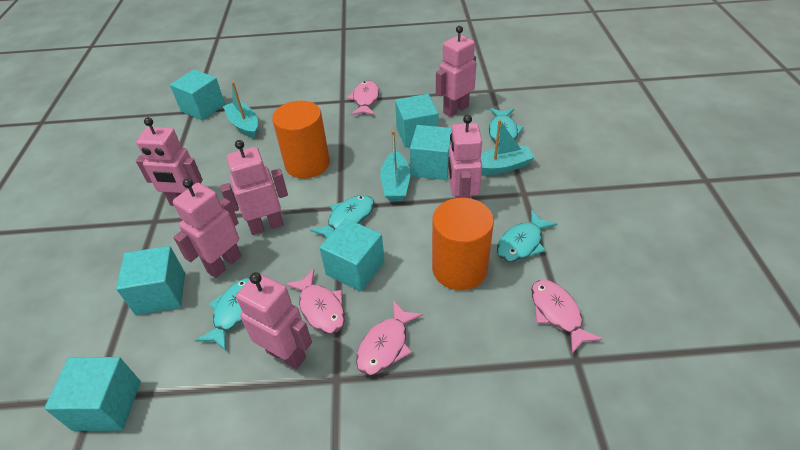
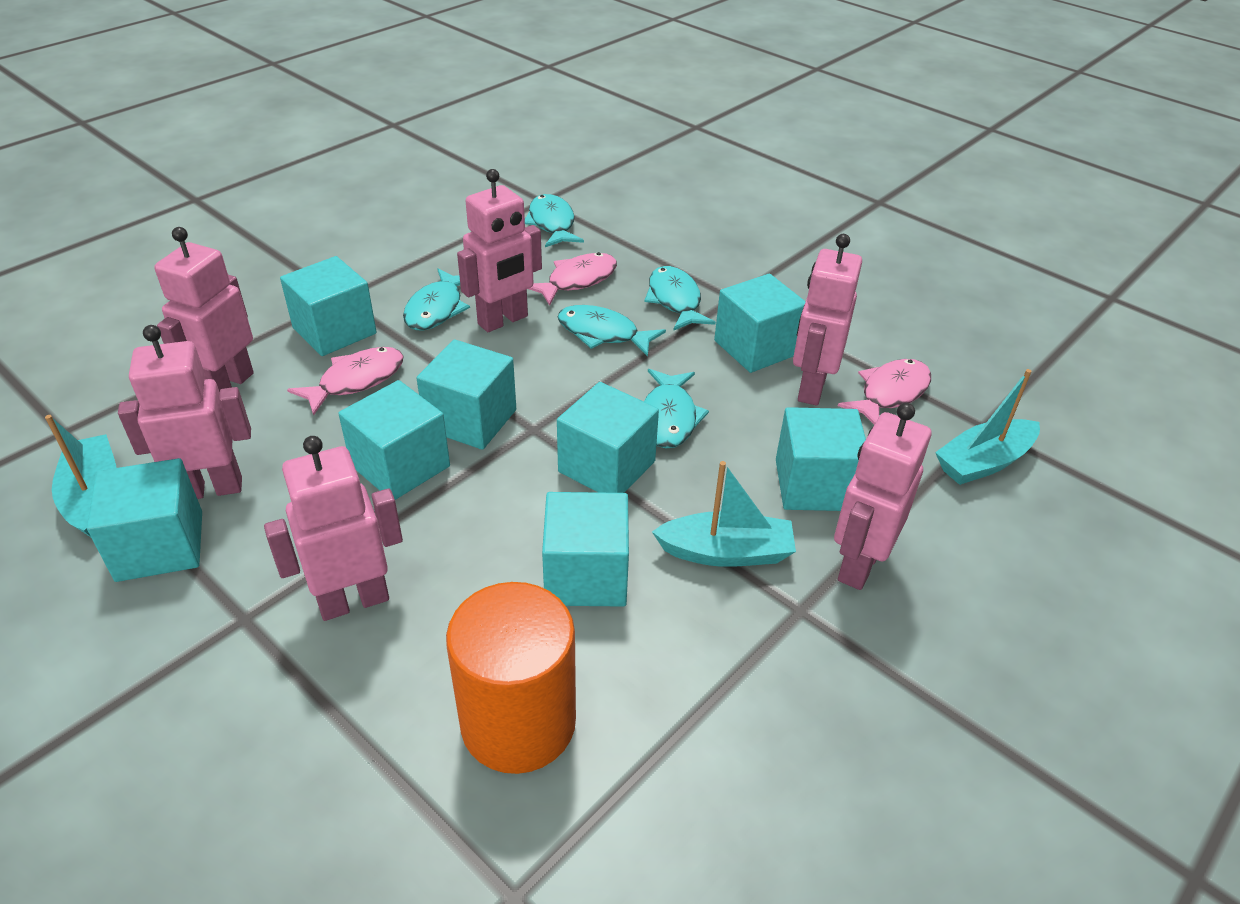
orange cylinder: 2 -> 1
pink fish: 4 -> 3
turquoise cube: 6 -> 8
turquoise fish: 4 -> 5

